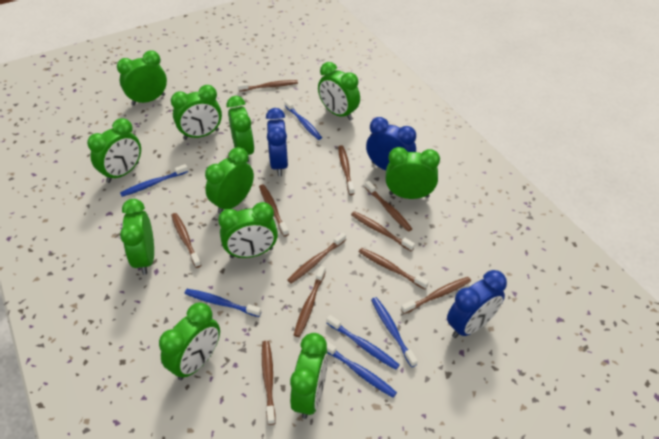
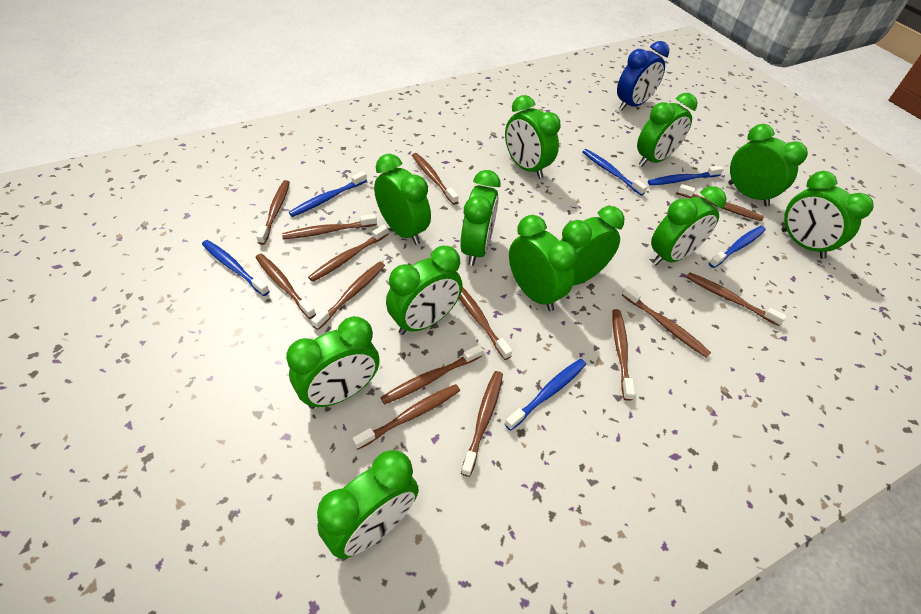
blue clock: 3 -> 1
brown toothbrush: 11 -> 14
green clock: 11 -> 12

